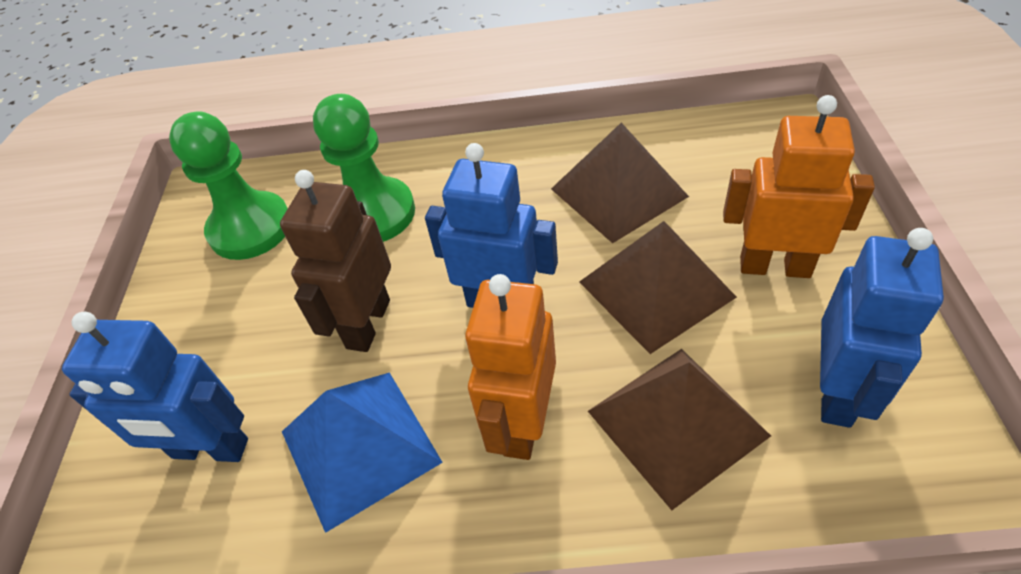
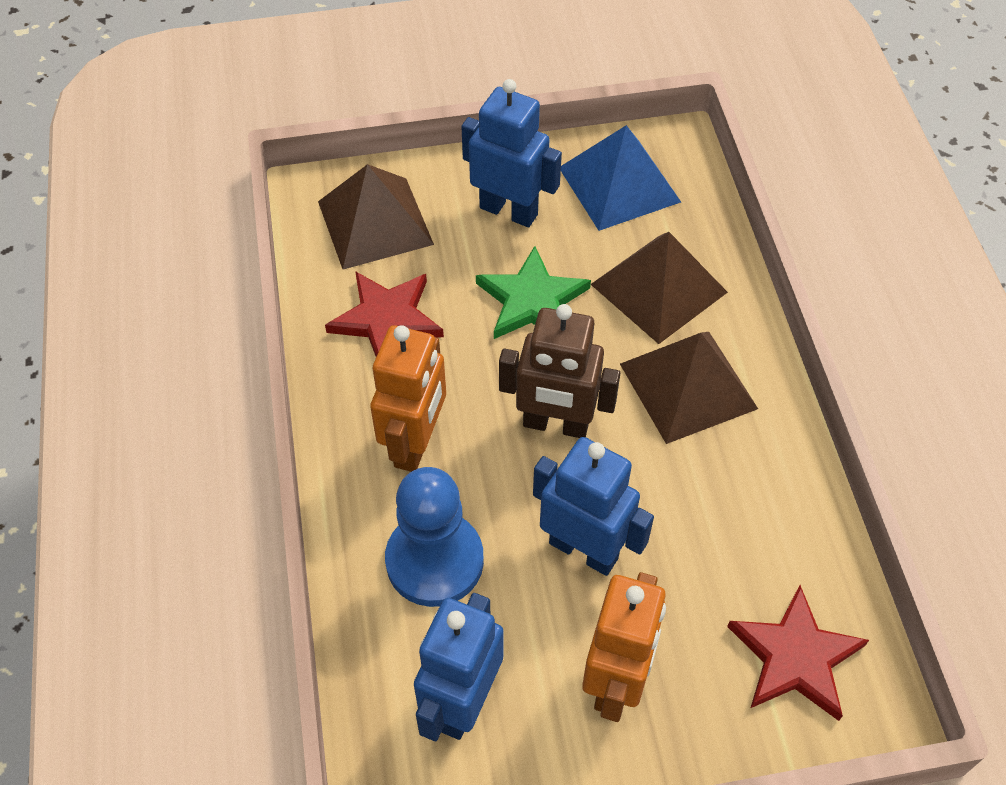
blue pawn: 0 -> 1
green pawn: 2 -> 0
green star: 0 -> 1
red star: 0 -> 2

